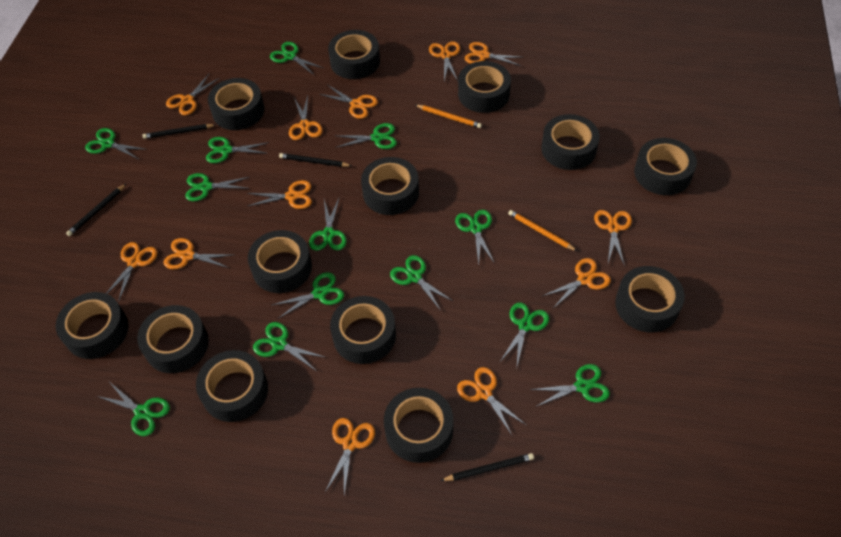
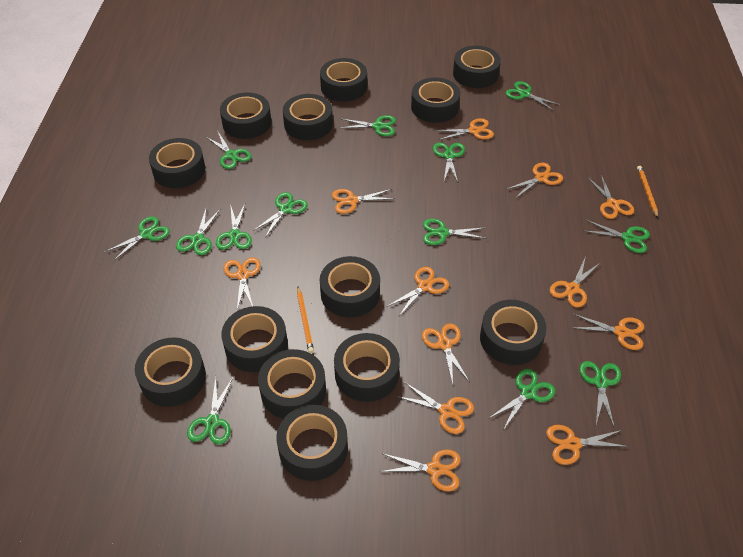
black pencil: 4 -> 0

